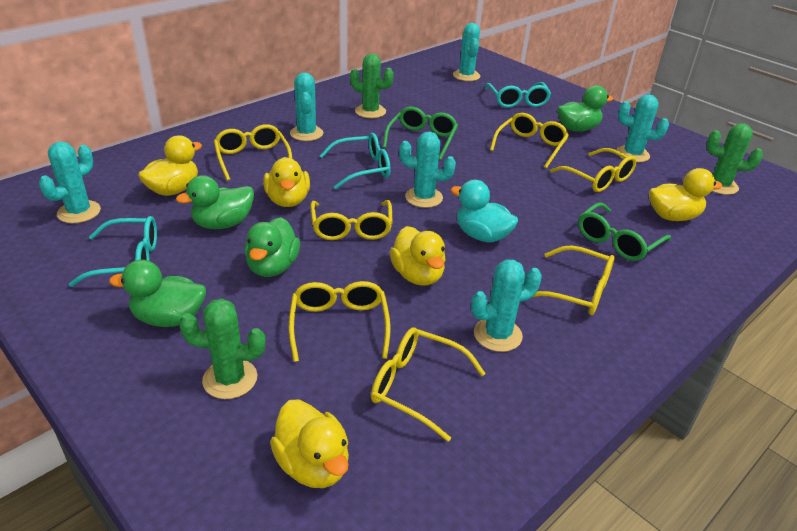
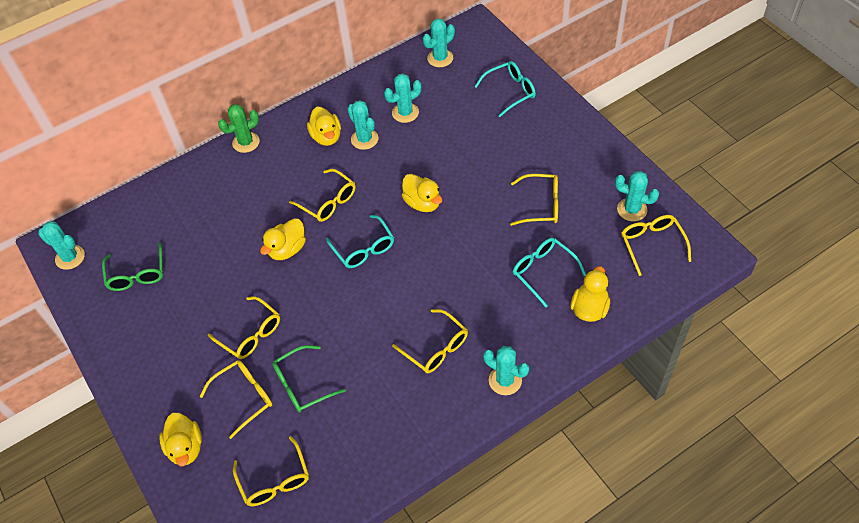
green cactus: 3 -> 1
green duck: 4 -> 0
turquoise duck: 1 -> 0

